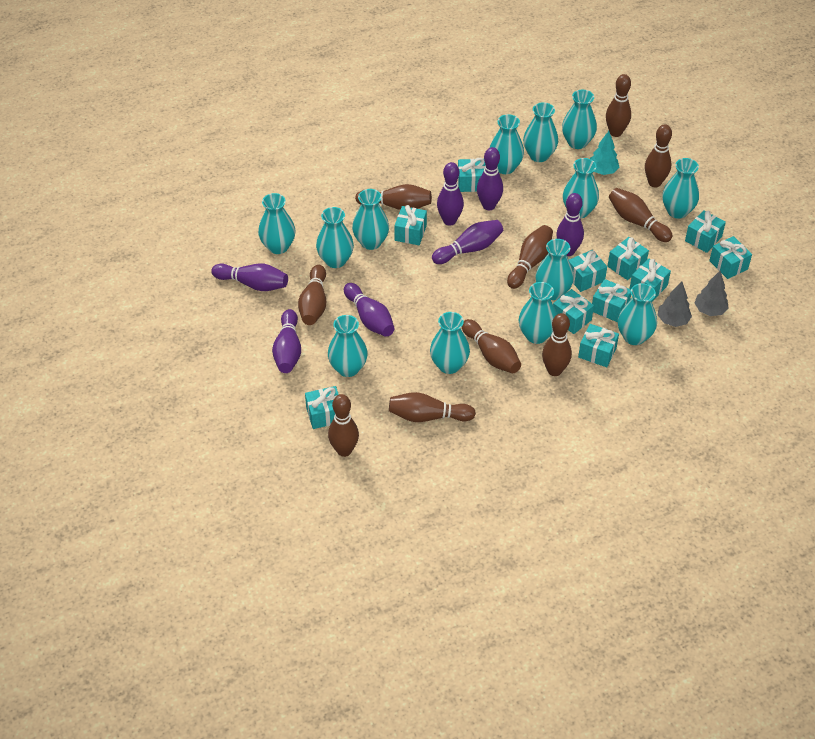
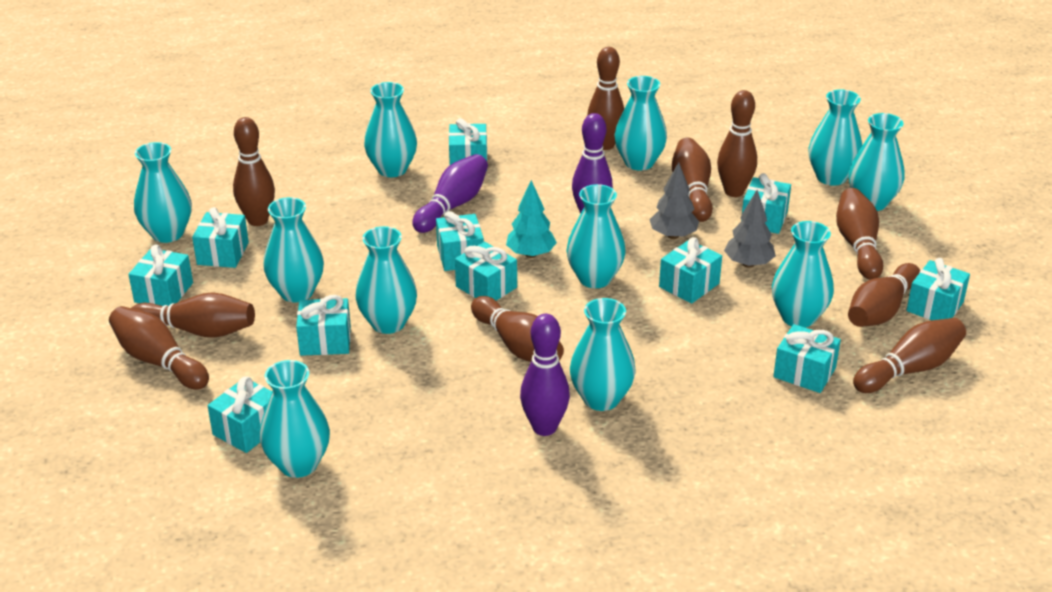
purple bowling pin: 7 -> 3
turquoise vase: 13 -> 11

